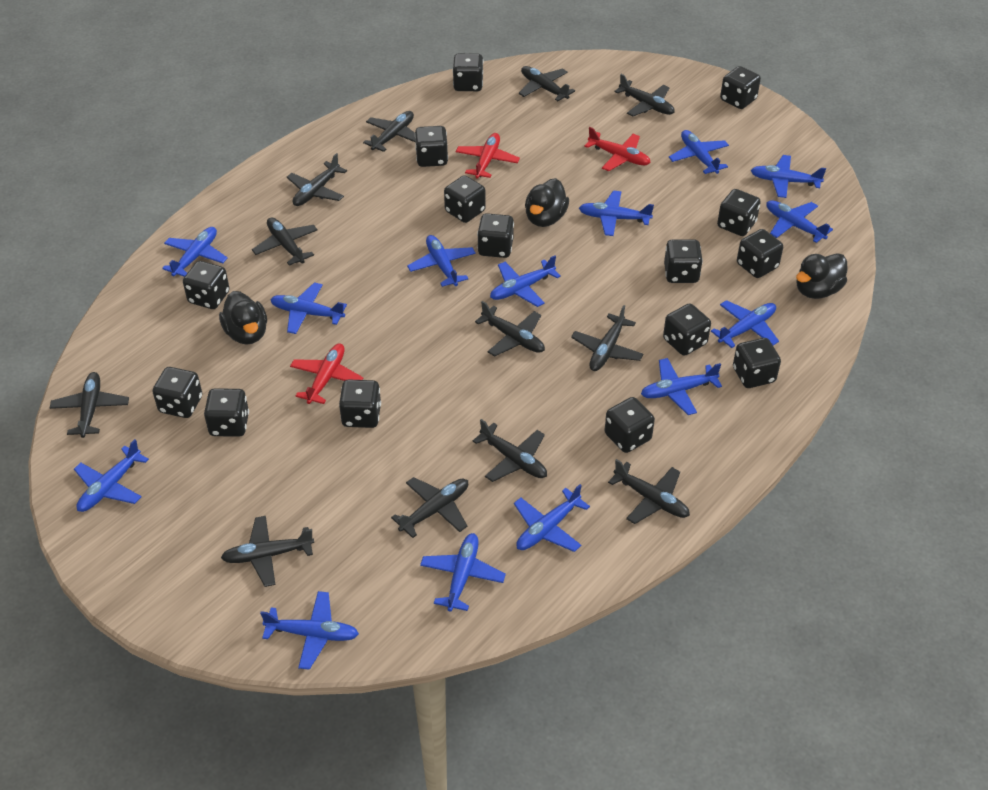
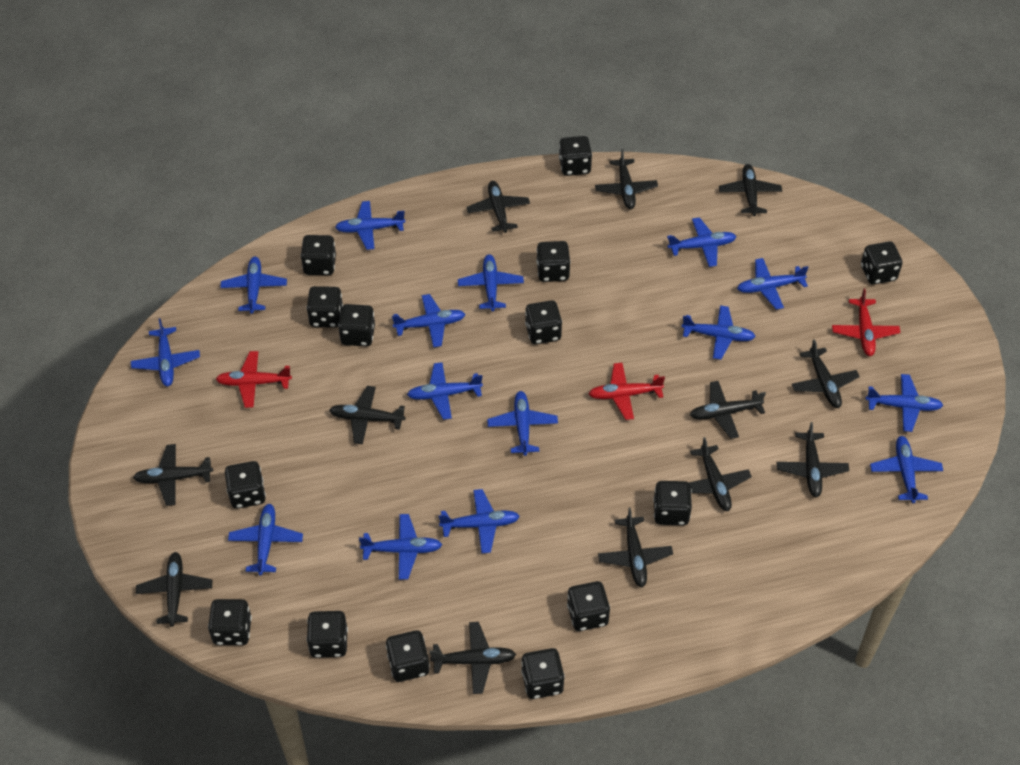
black dice: 15 -> 14
black duck: 3 -> 0
blue plane: 14 -> 15

